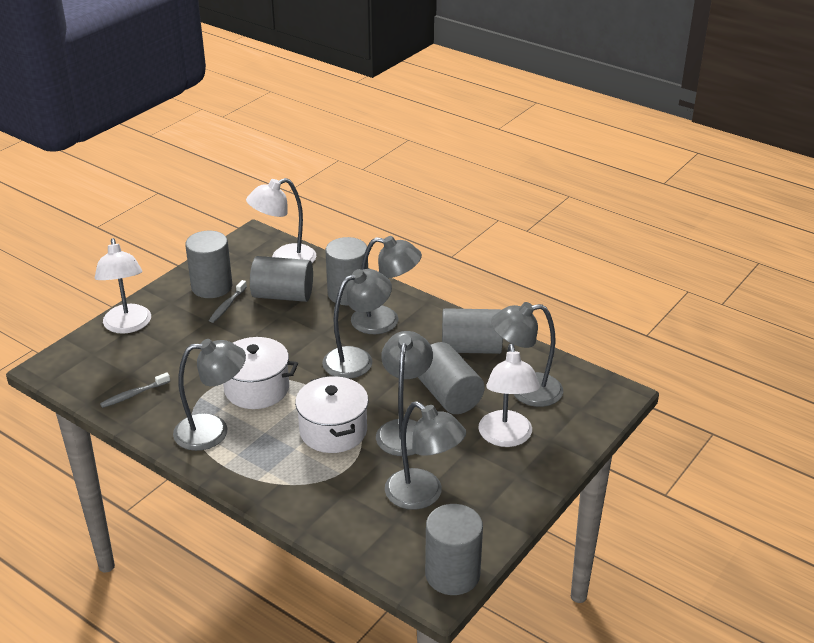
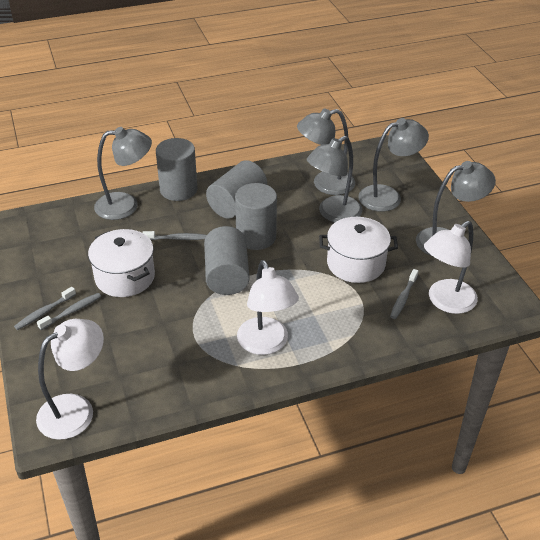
grey cylinder: 6 -> 4
grey lamp: 6 -> 5
grey toothbrush: 2 -> 4

